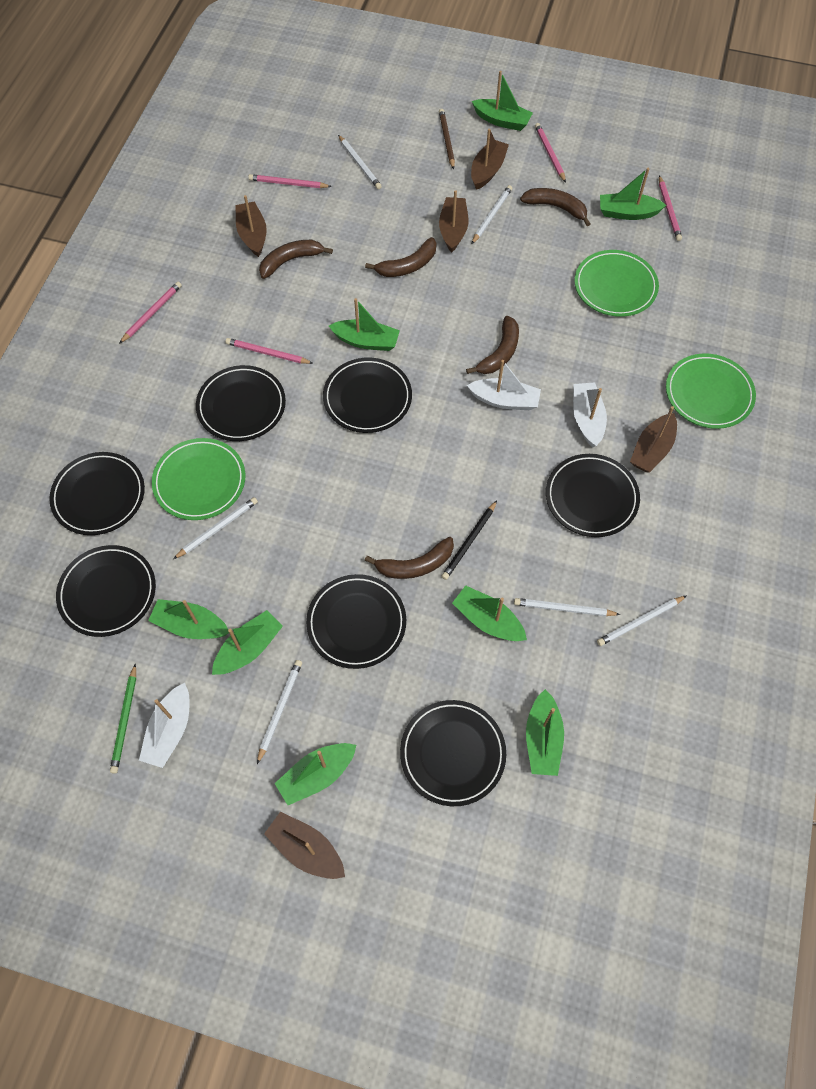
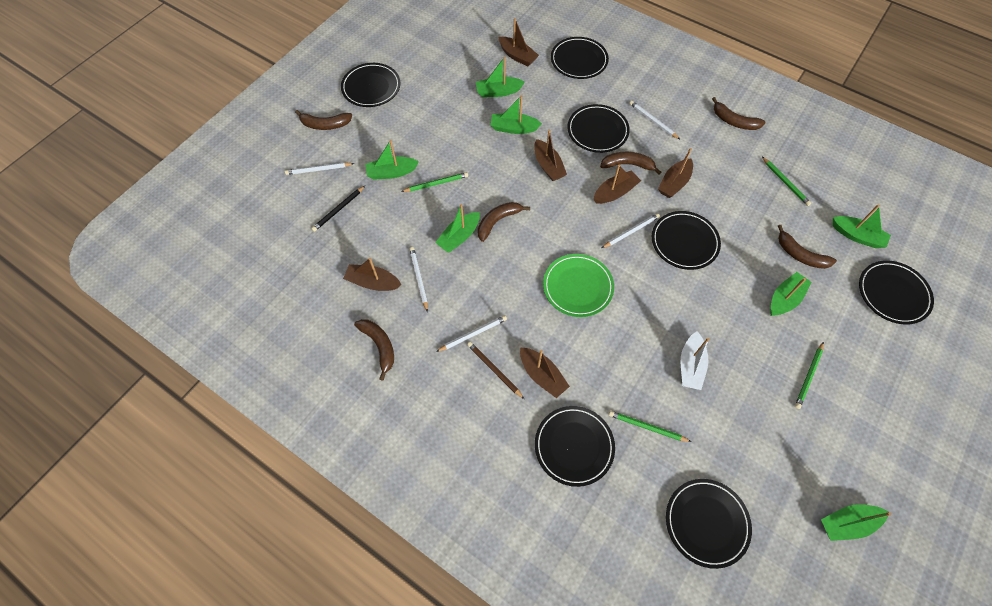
brown banana: 5 -> 6
brown boat: 5 -> 6
green boat: 8 -> 7
green pencil: 1 -> 4
green plate: 3 -> 1
pink pencil: 5 -> 0
white boat: 3 -> 1
white pencil: 6 -> 5

